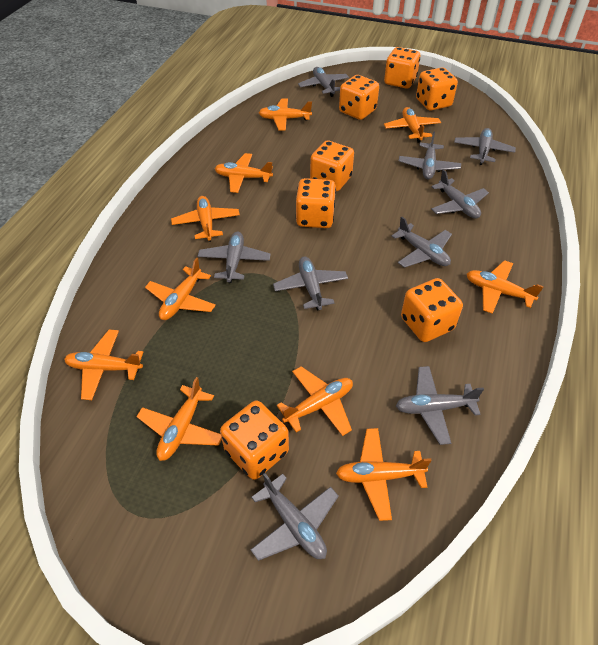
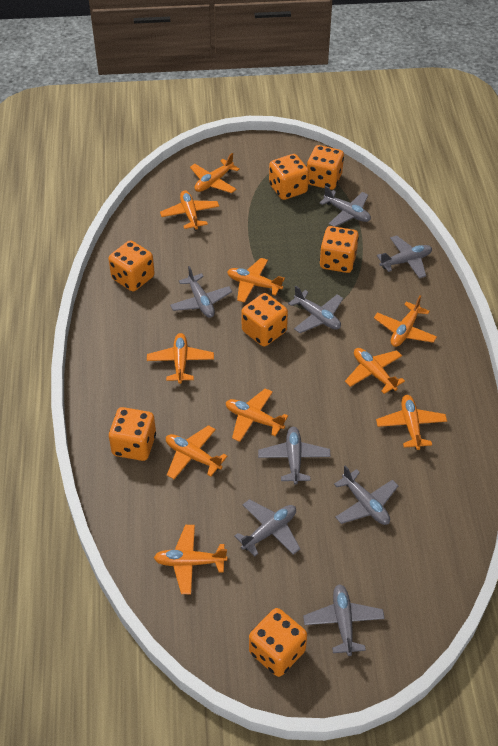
grey plane: 9 -> 8

